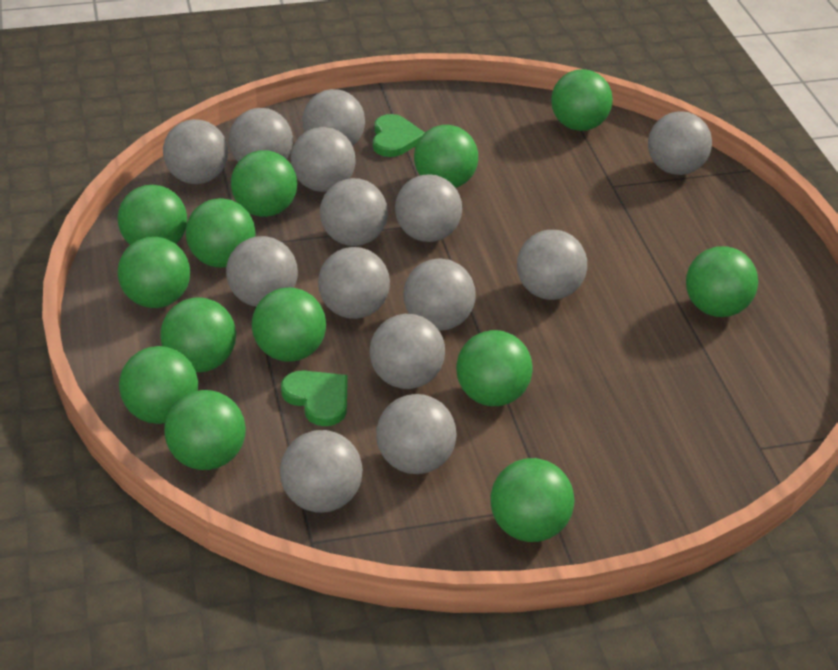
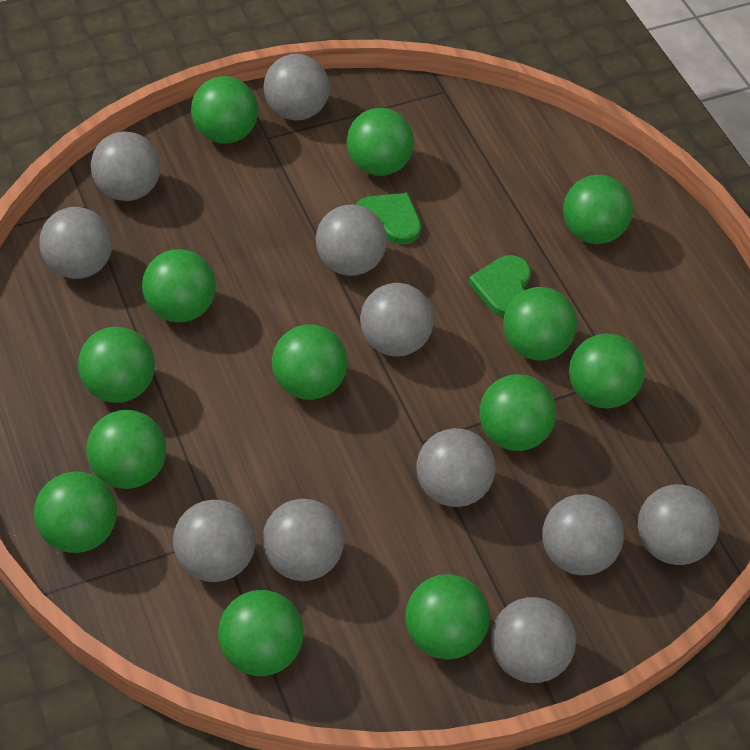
grey ball: 14 -> 11

